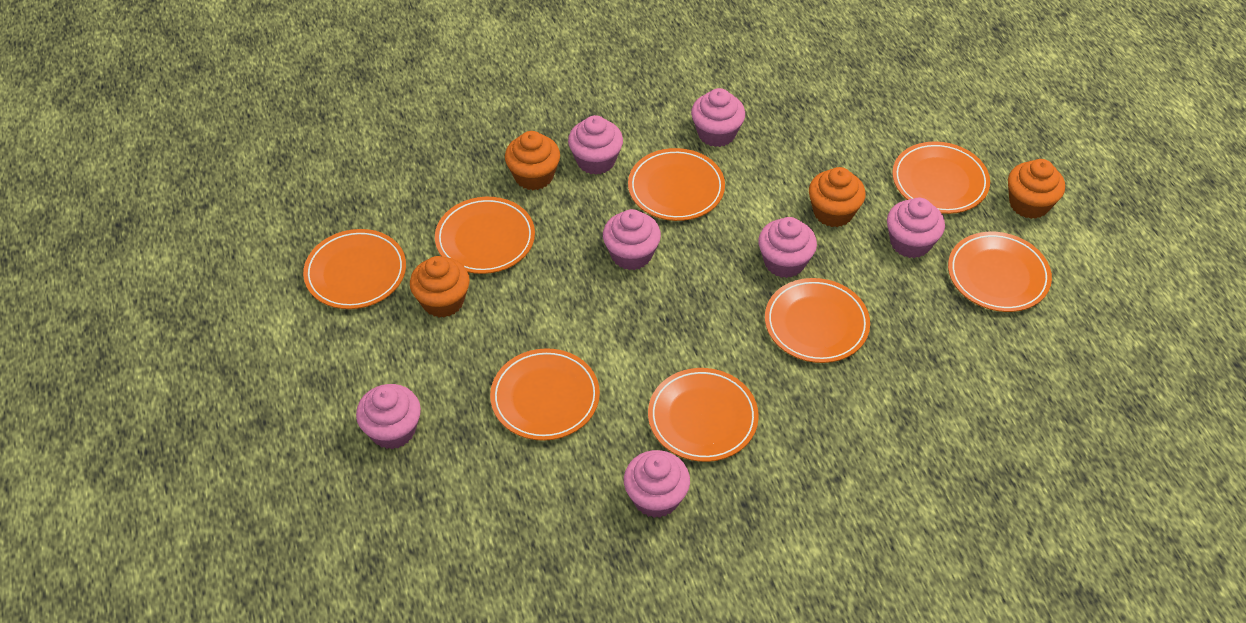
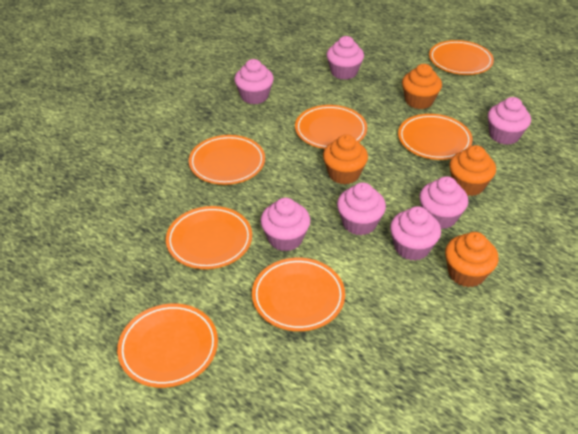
orange plate: 8 -> 7

